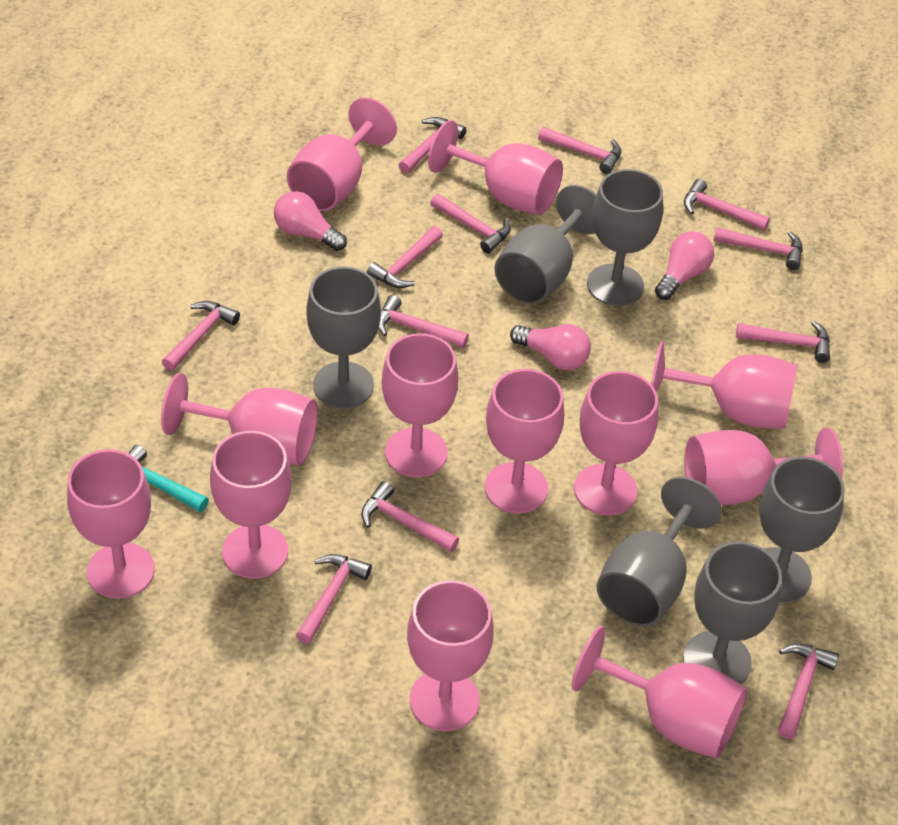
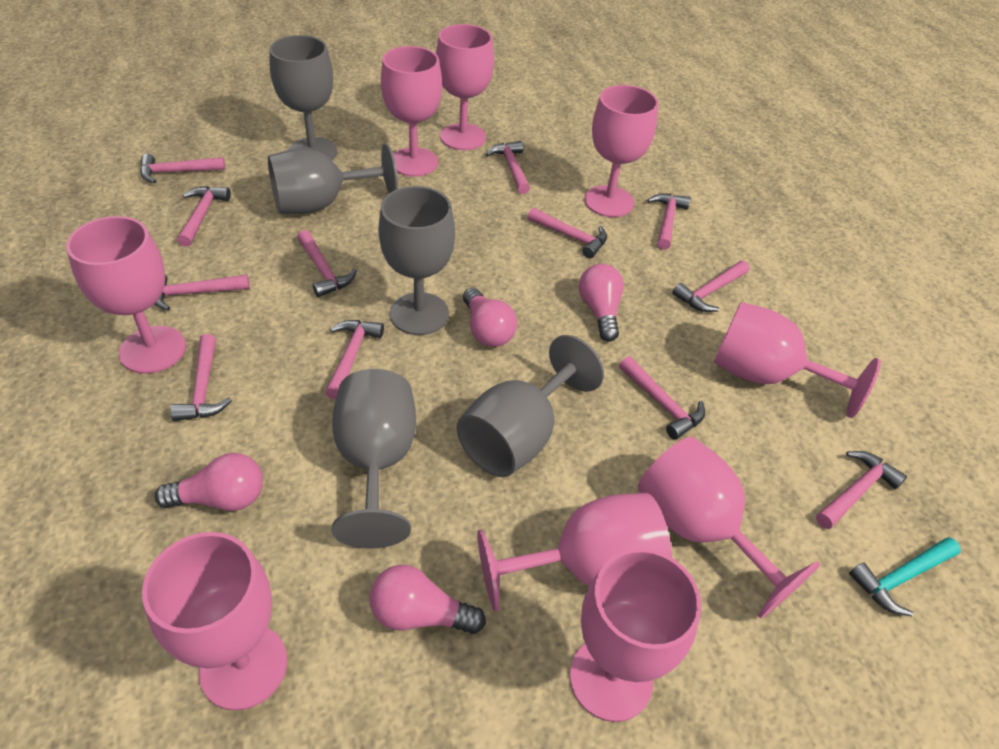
grey goblet: 6 -> 5
pink goblet: 12 -> 9
pink light bulb: 3 -> 4

